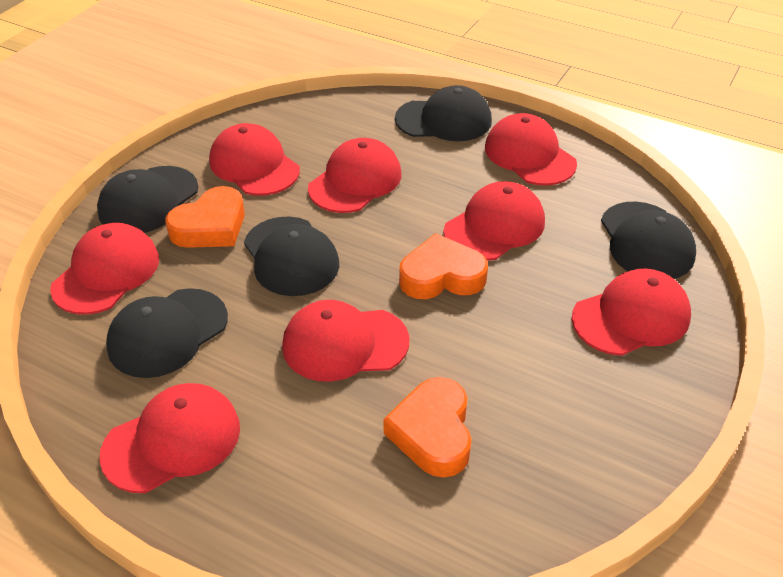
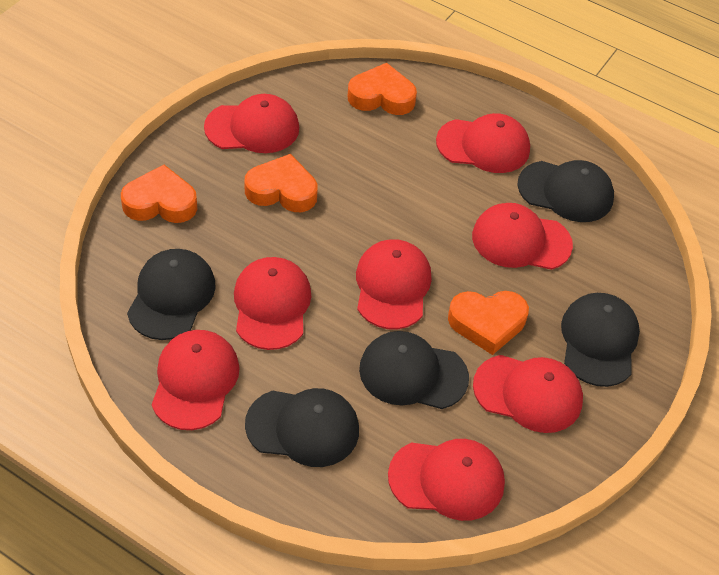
orange heart: 3 -> 4

